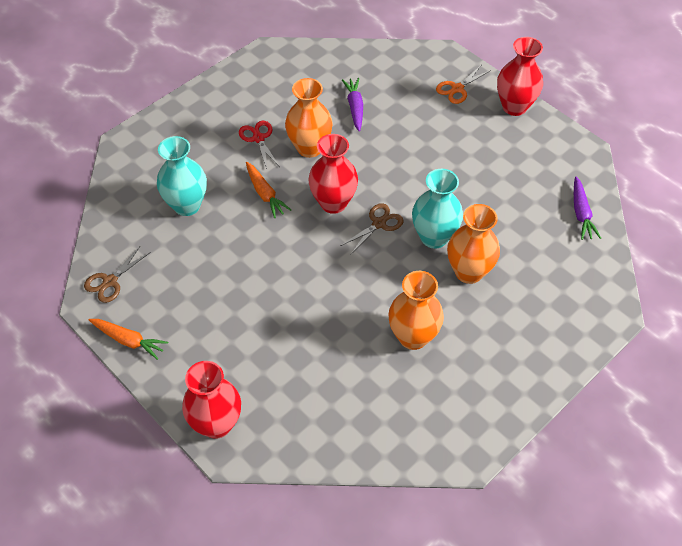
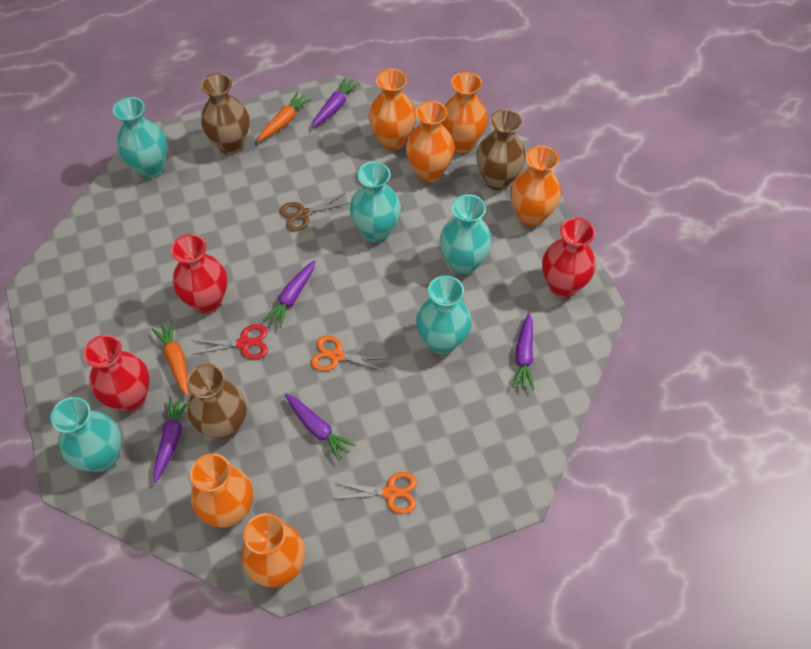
brown scissors: 2 -> 1
brown vase: 0 -> 3
orange scissors: 1 -> 2
orange vase: 3 -> 6
purple carrot: 2 -> 5
turquoise vase: 2 -> 5

